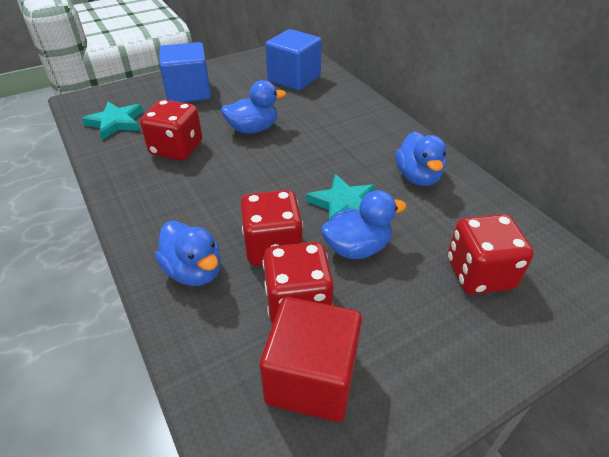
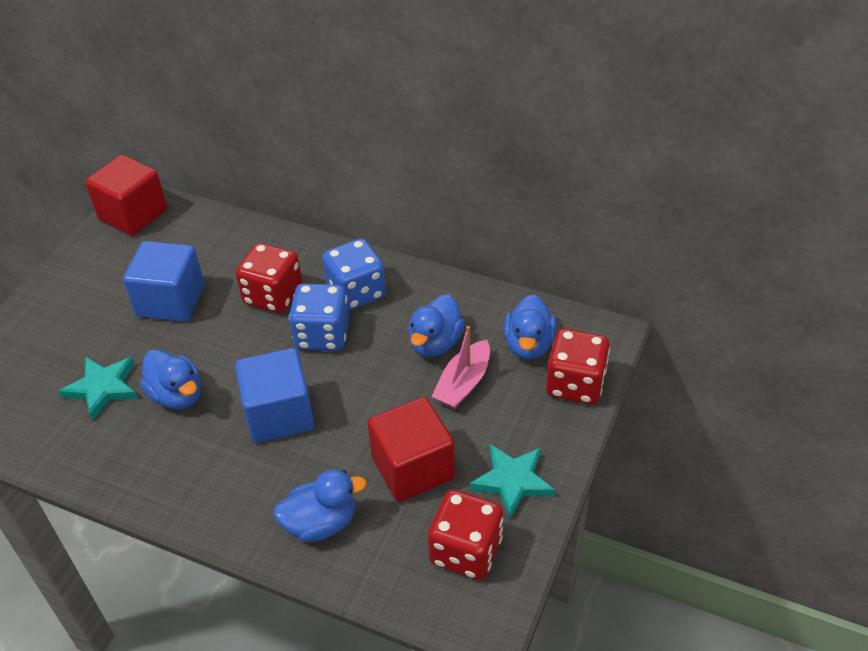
blue dice: 0 -> 2
pink boat: 0 -> 1
red cube: 1 -> 2
red dice: 4 -> 3

